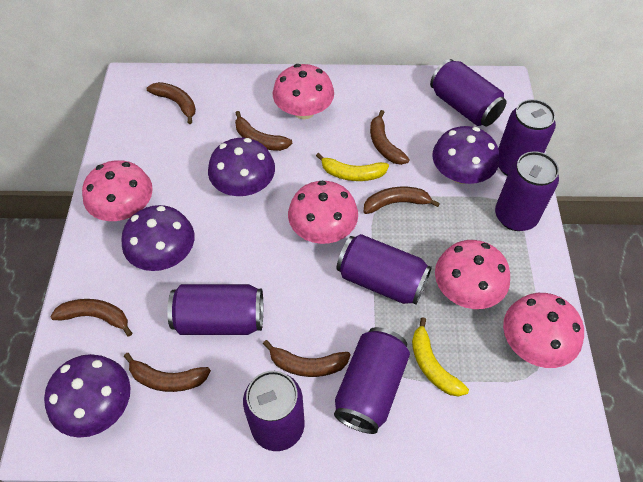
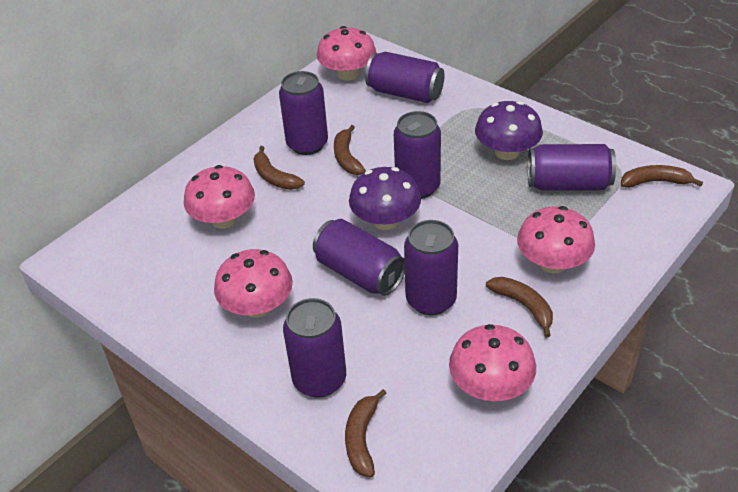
brown banana: 7 -> 5
purple mushroom: 4 -> 2
yellow banana: 2 -> 0

